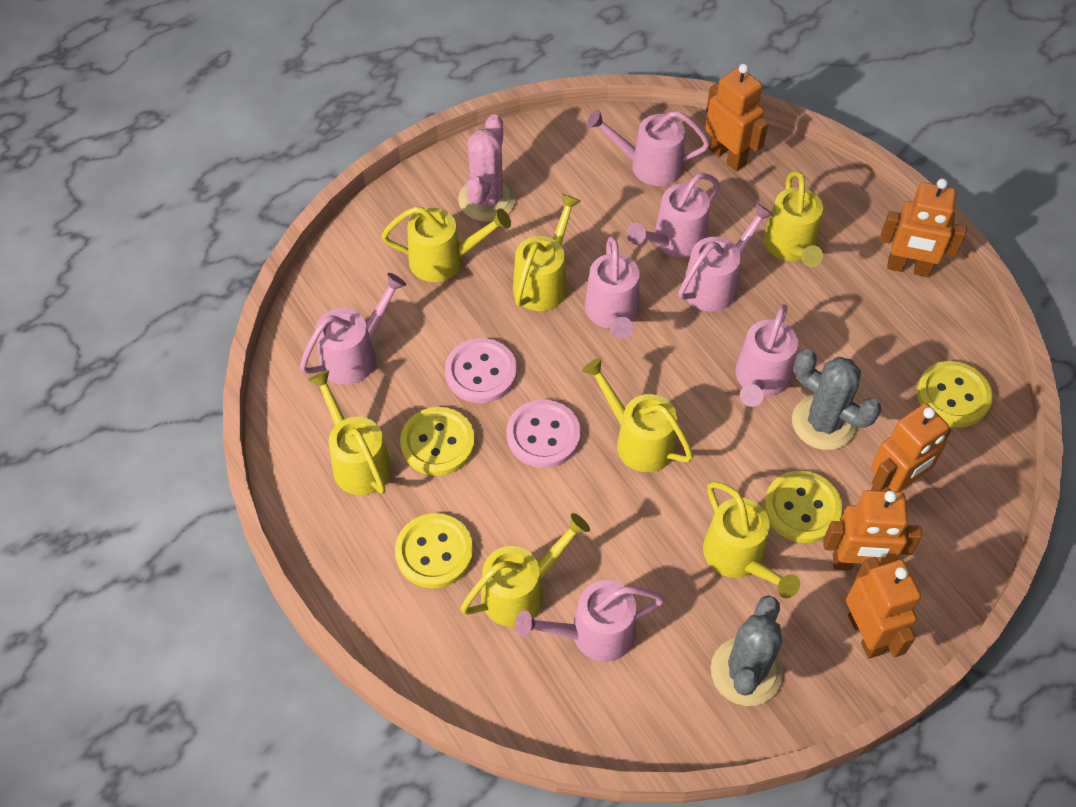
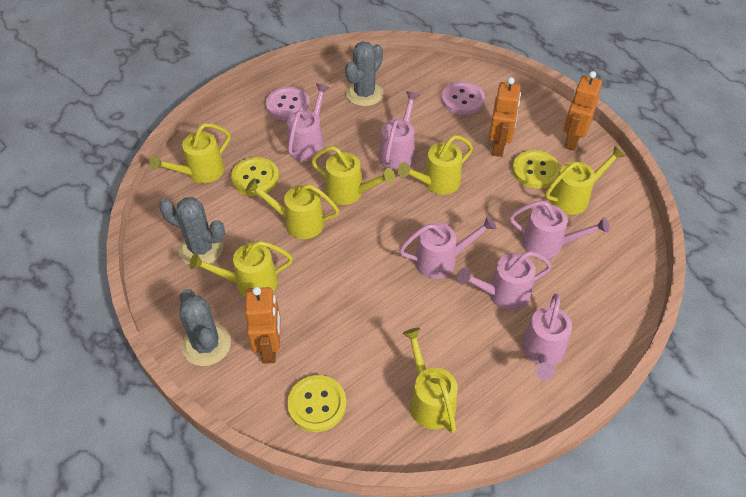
grey cactus: 2 -> 3
orange robot: 5 -> 3
pink cactus: 1 -> 0
pink watering can: 7 -> 6
yellow button: 4 -> 3

